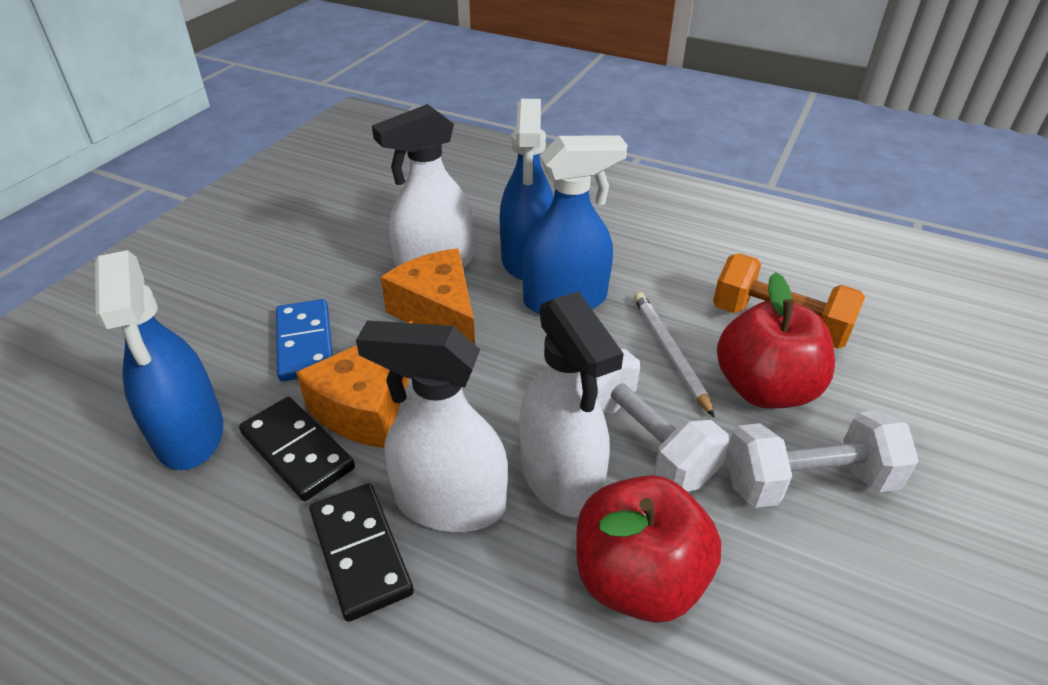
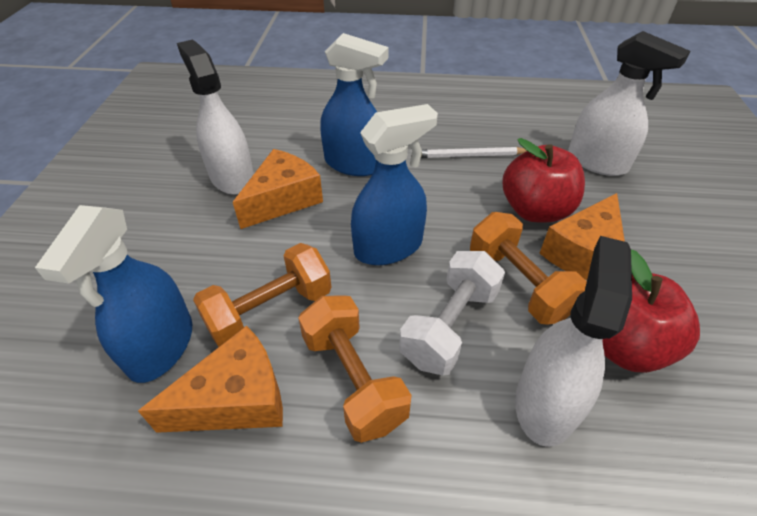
black domino: 2 -> 0
blue domino: 1 -> 0
orange cheese: 2 -> 3
orange dumbbell: 1 -> 3
white dumbbell: 2 -> 1

